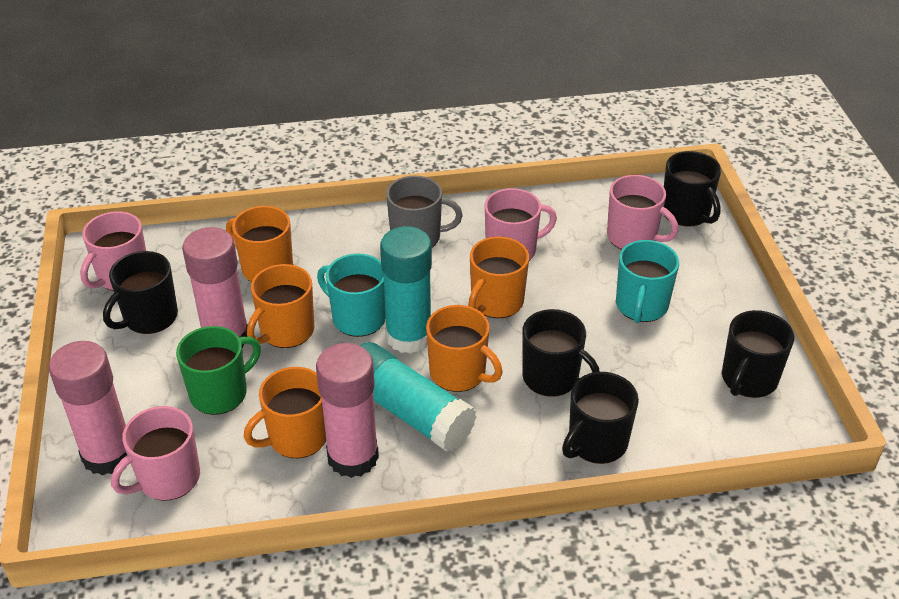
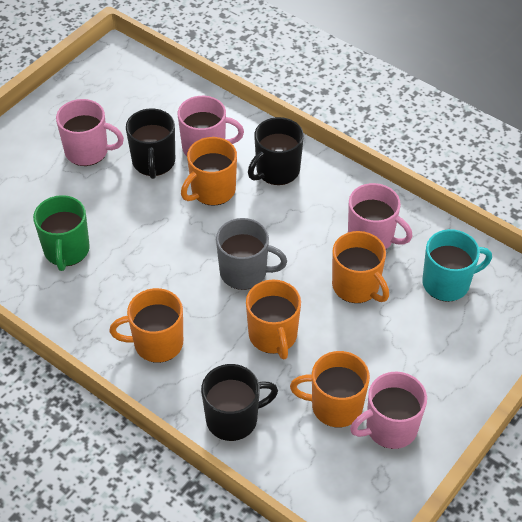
black mug: 5 -> 3
pink glue stick: 3 -> 0
turquoise glue stick: 2 -> 0
turquoise mug: 2 -> 1

